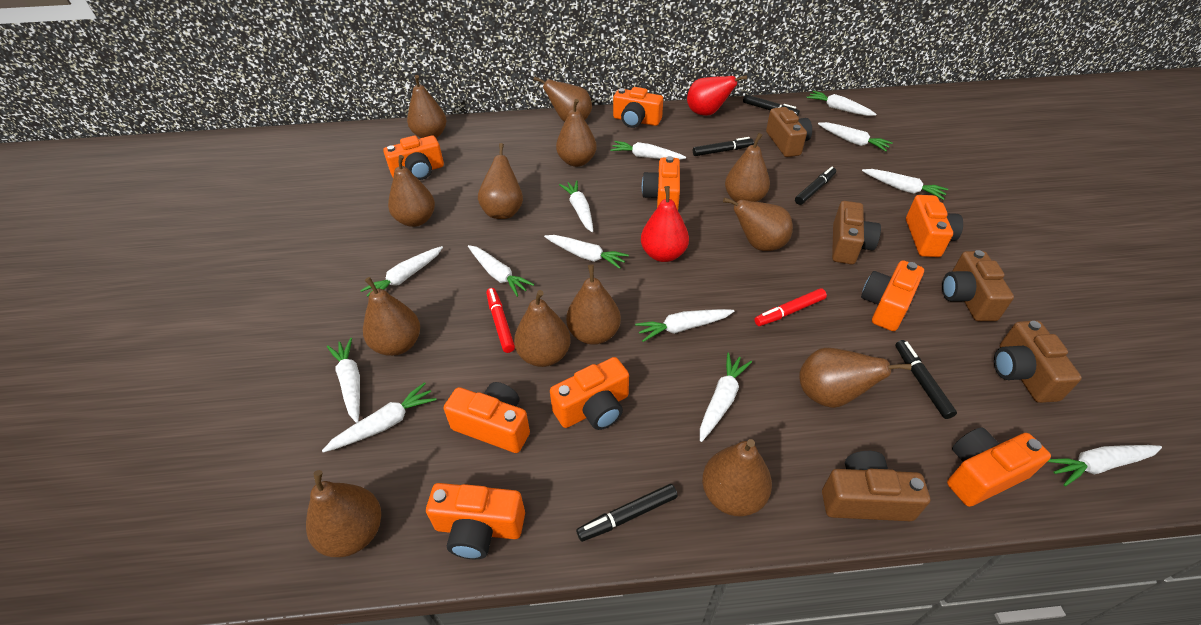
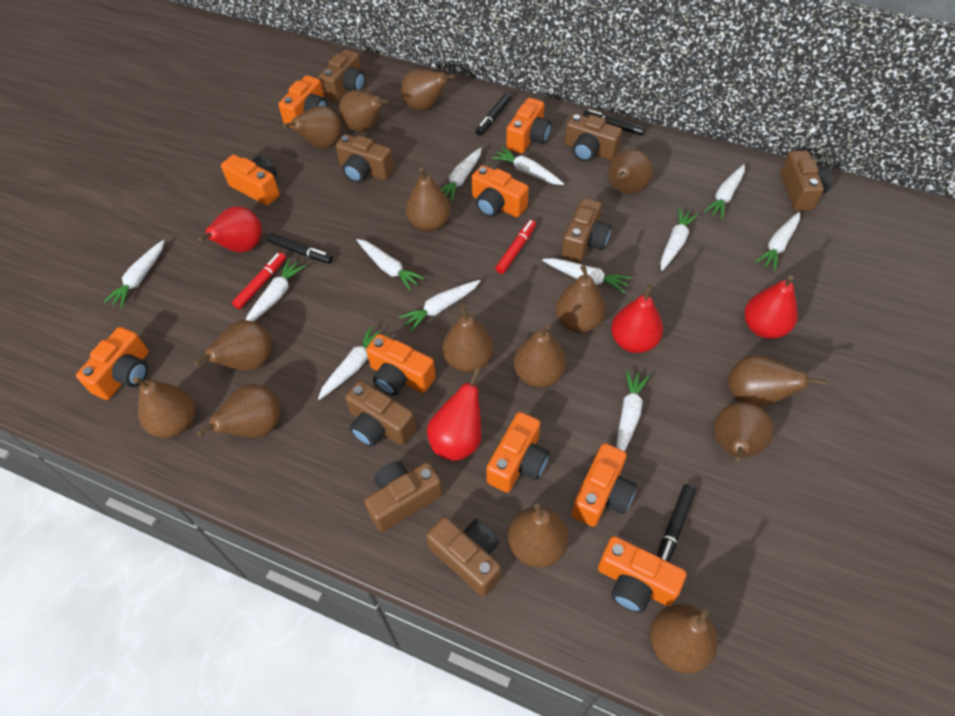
black marker: 5 -> 4
brown camera: 5 -> 8
brown pear: 13 -> 15
red pear: 2 -> 4
white carrot: 13 -> 12

